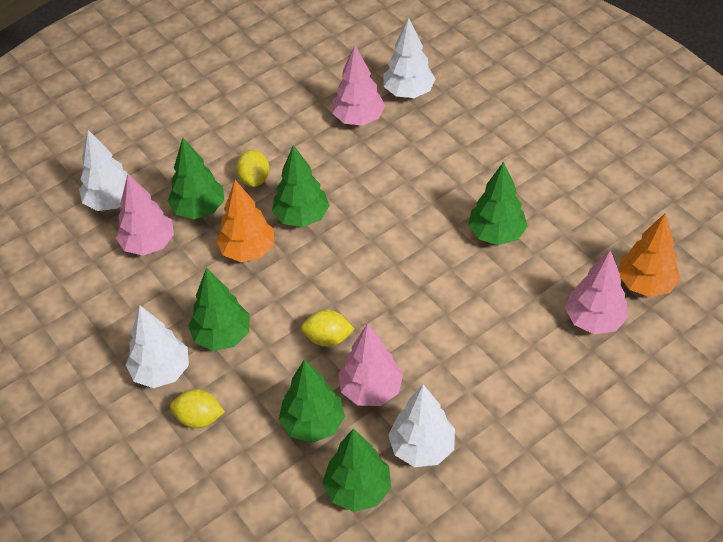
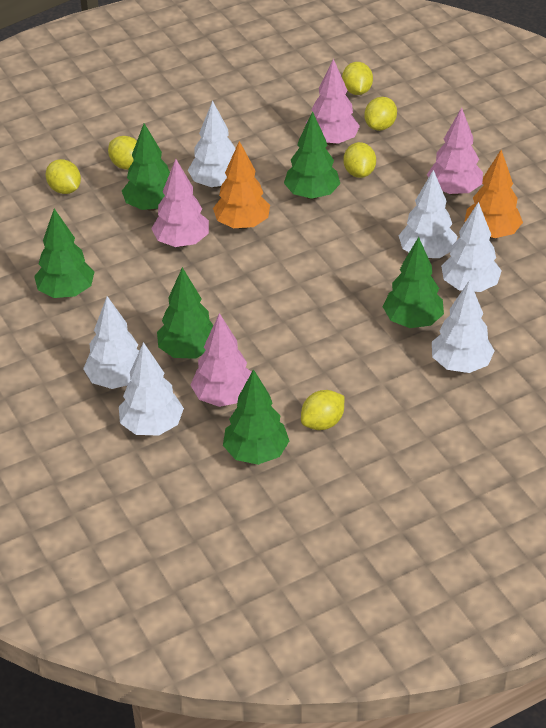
white tree: 4 -> 6
yellow lemon: 3 -> 6

